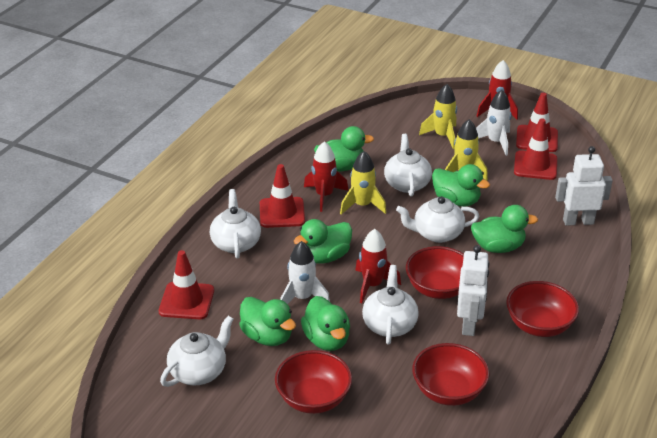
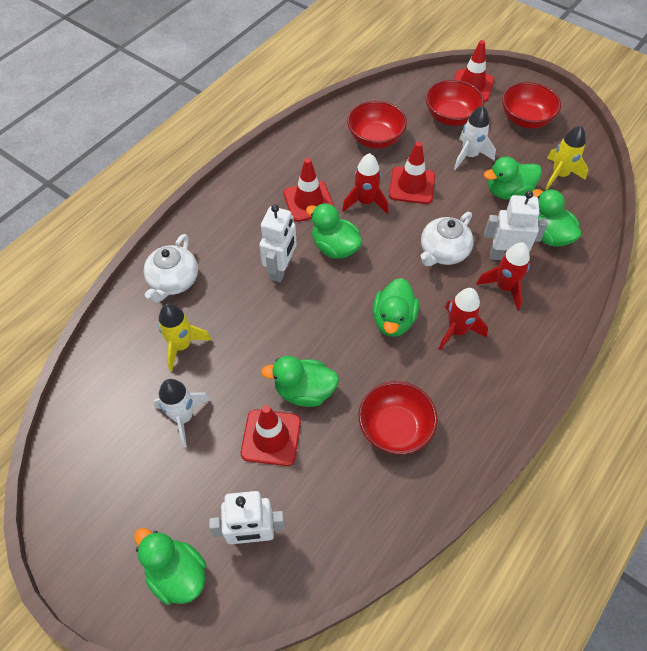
white robot: 2 -> 3
white teapot: 5 -> 2
yellow rocket: 3 -> 2

